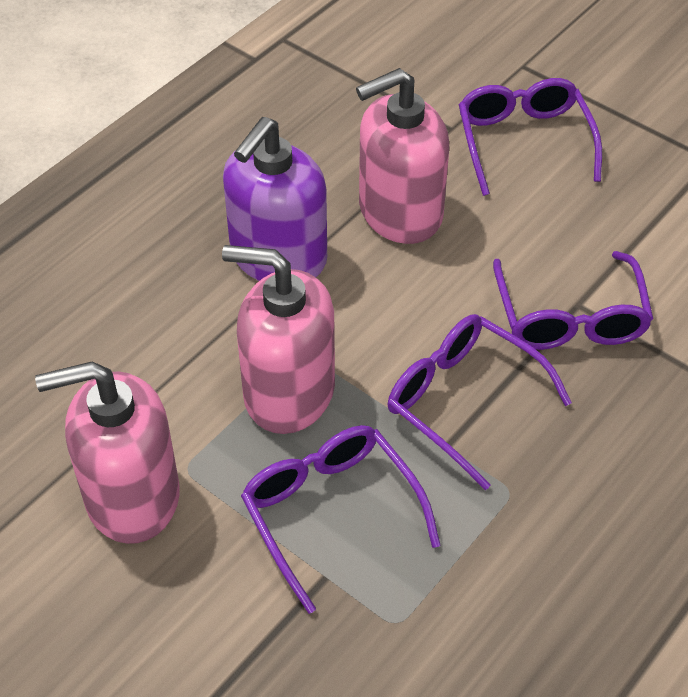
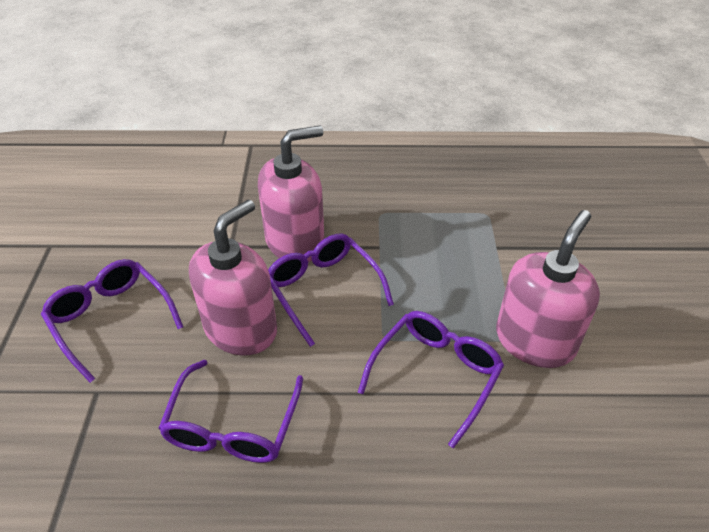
purple soap dispenser: 1 -> 0

